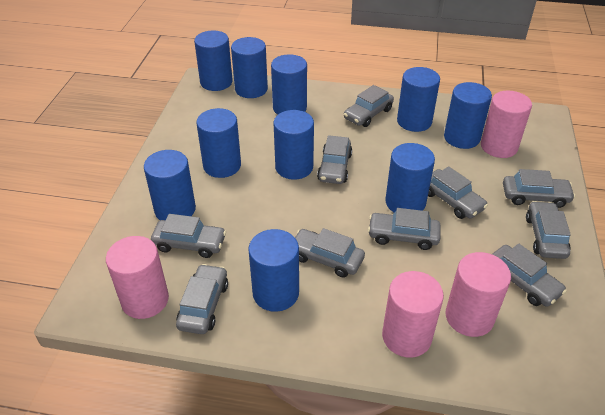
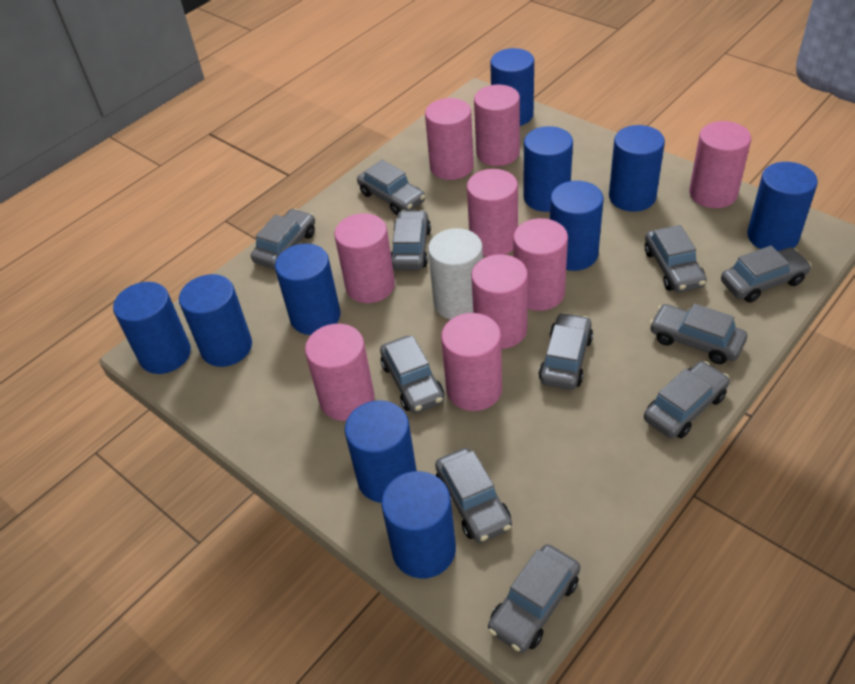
grey car: 10 -> 11
pink cylinder: 4 -> 9
white cylinder: 0 -> 1

